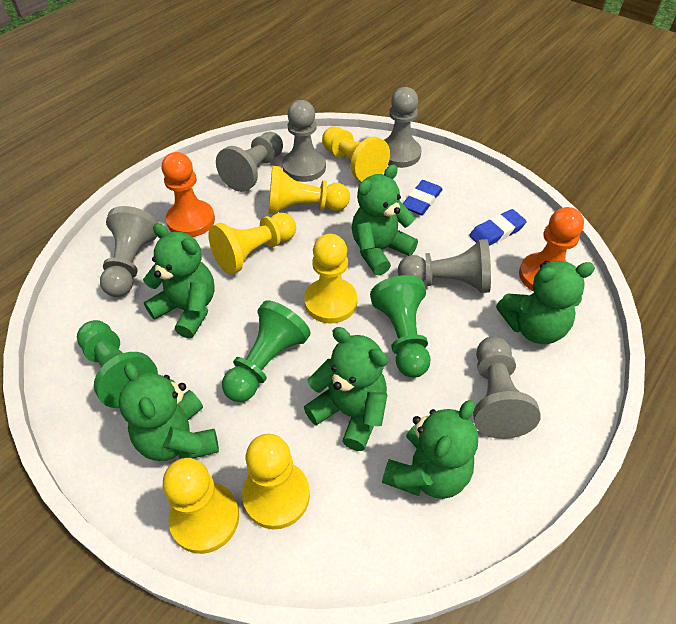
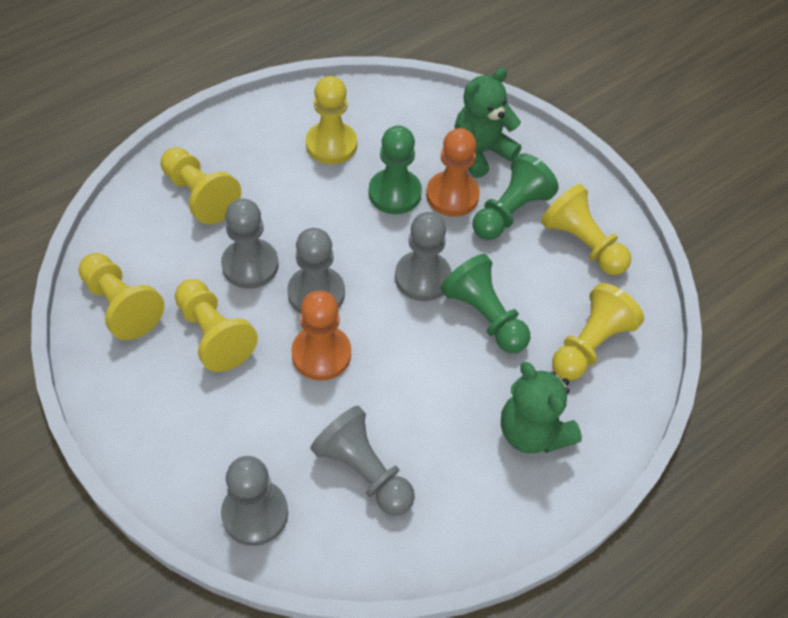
blue eraser: 2 -> 0
green teddy bear: 6 -> 2
grey pawn: 6 -> 5

